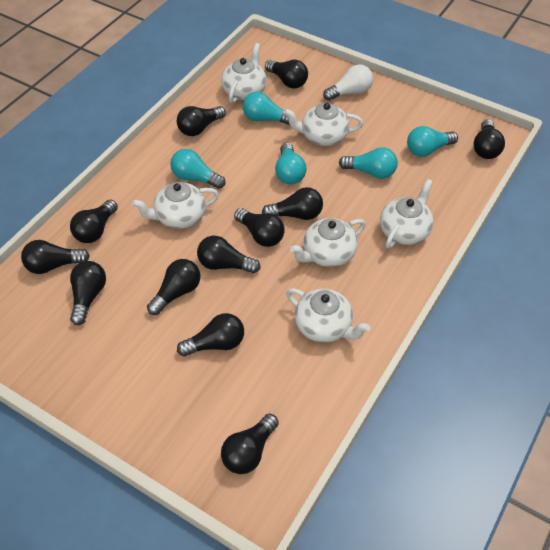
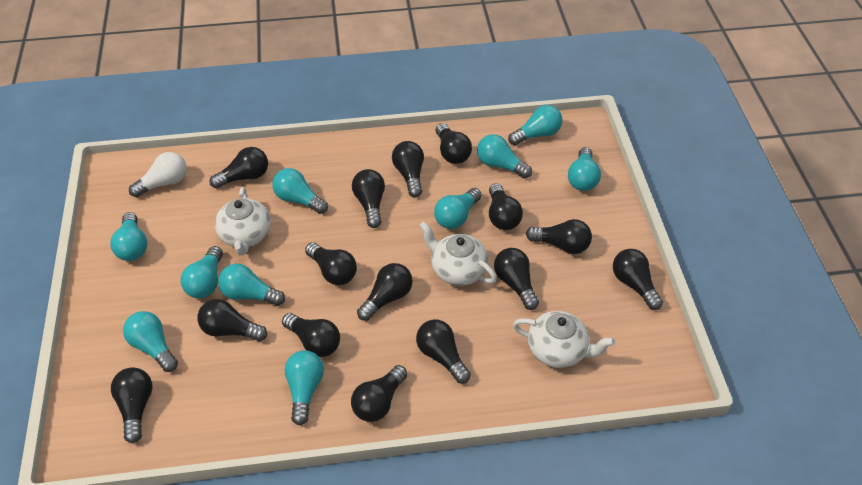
black light bulb: 12 -> 15
turquoise light bulb: 5 -> 10
white teapot: 6 -> 3

